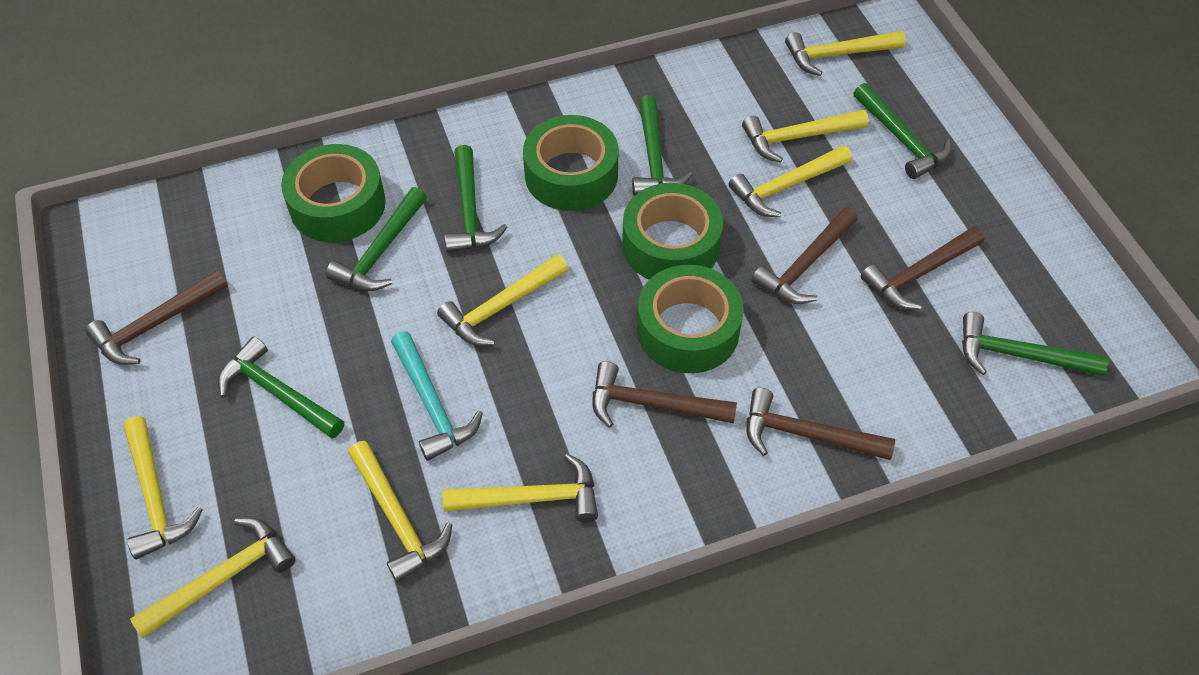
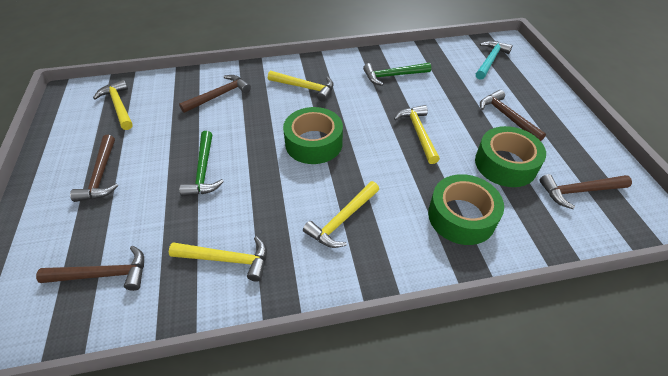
green hammer: 6 -> 2
green tape: 4 -> 3
yellow hammer: 8 -> 5

